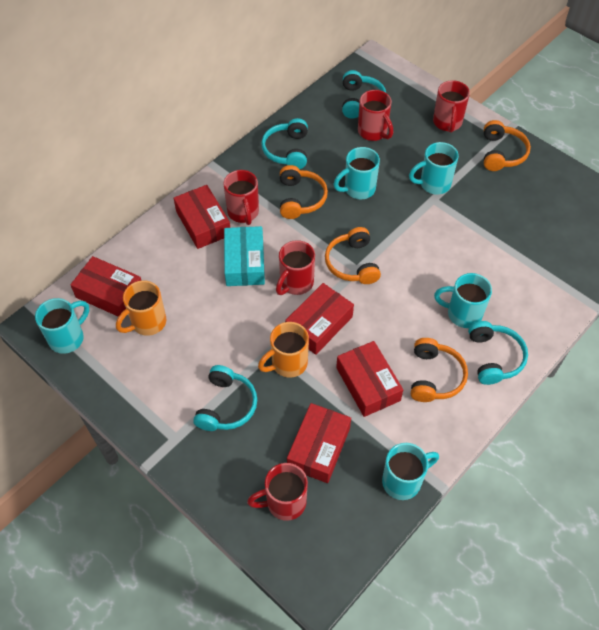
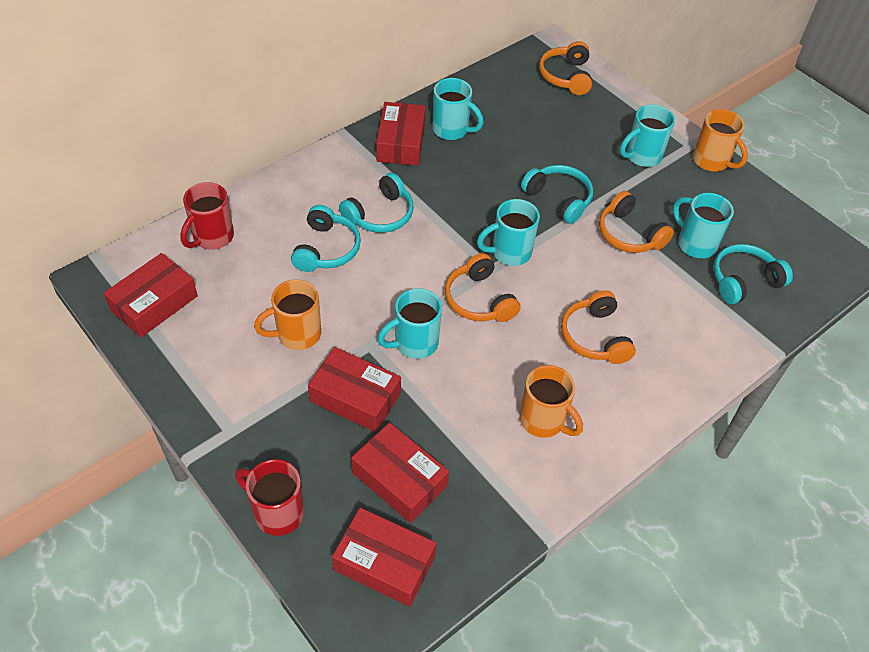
orange mug: 2 -> 3
red mug: 5 -> 2
turquoise box: 1 -> 0

